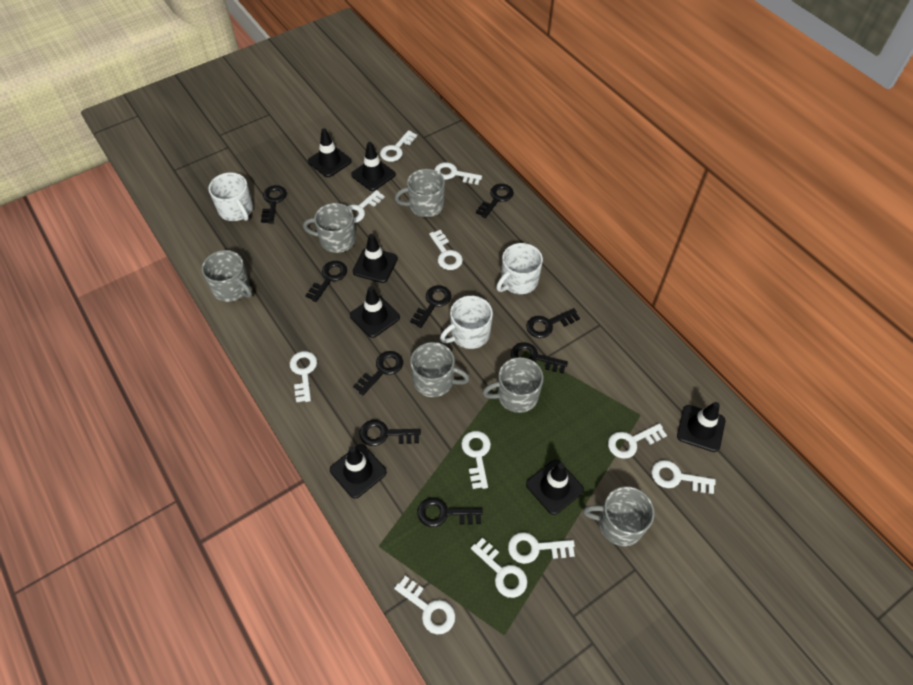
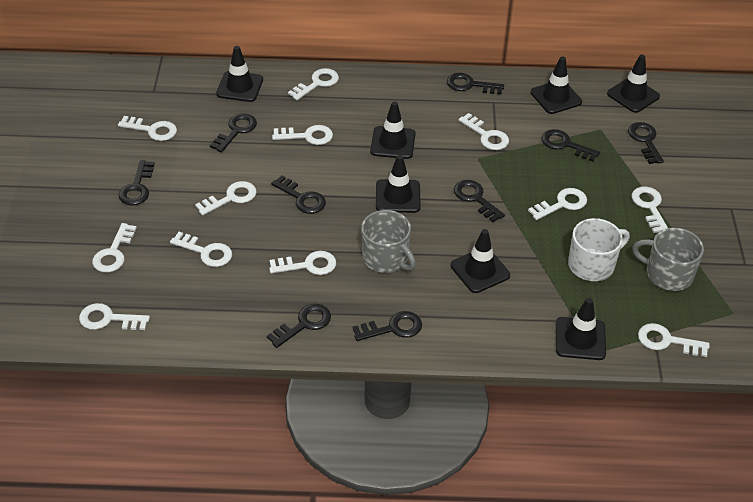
grey mug: 6 -> 2
white key: 11 -> 12
white mug: 3 -> 1

